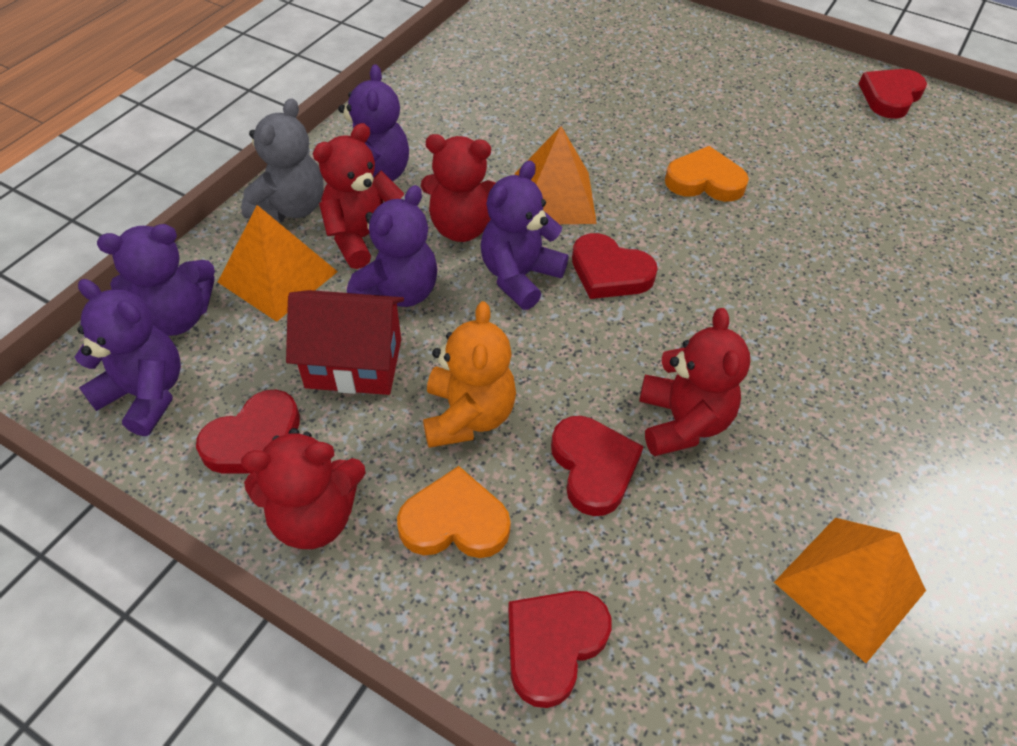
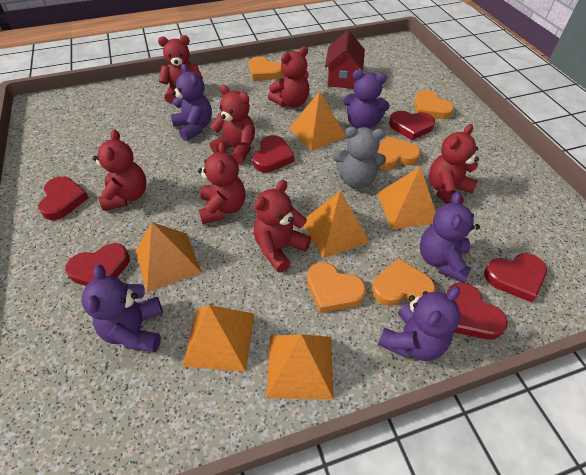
orange heart: 2 -> 5
orange pyramid: 3 -> 6
orange teddy bear: 1 -> 0
red heart: 5 -> 6
red teddy bear: 4 -> 7

